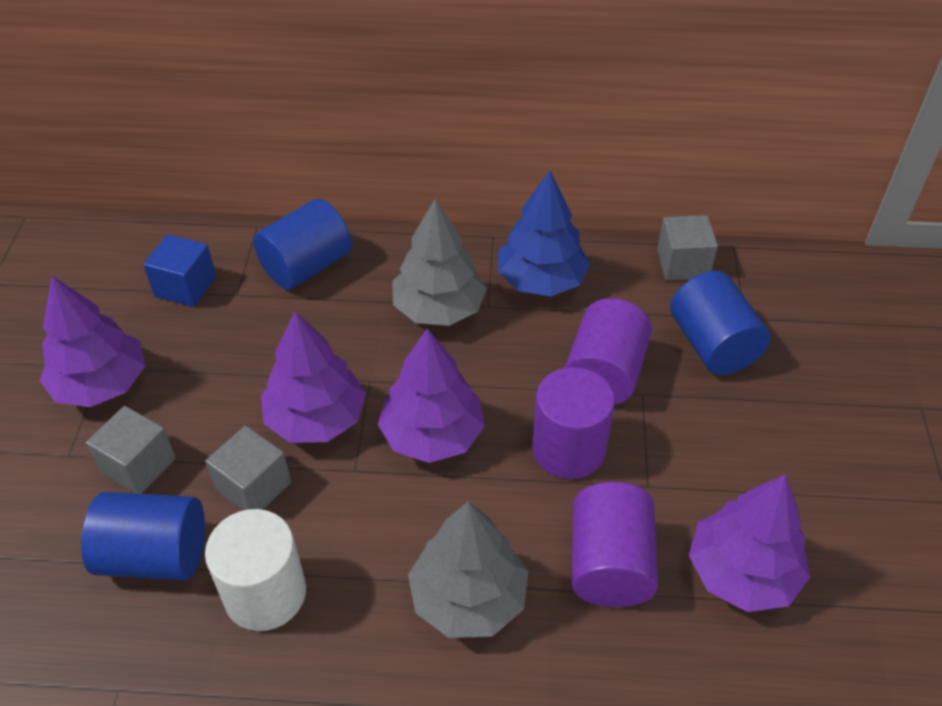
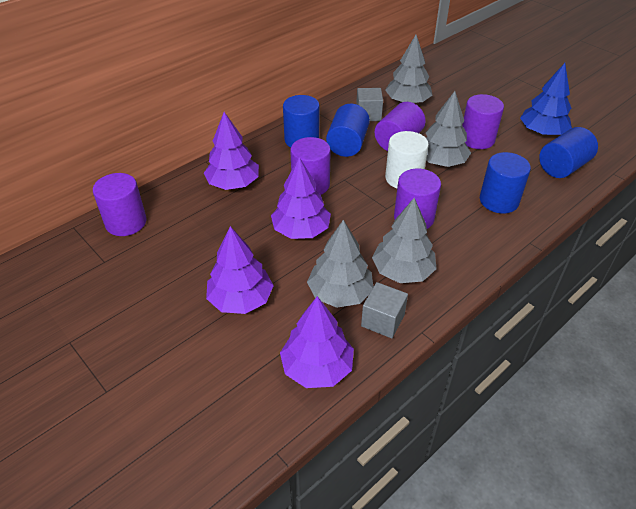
blue cube: 1 -> 0
blue cylinder: 3 -> 4
grey cube: 3 -> 2
grey tree: 2 -> 4
purple cylinder: 3 -> 5

